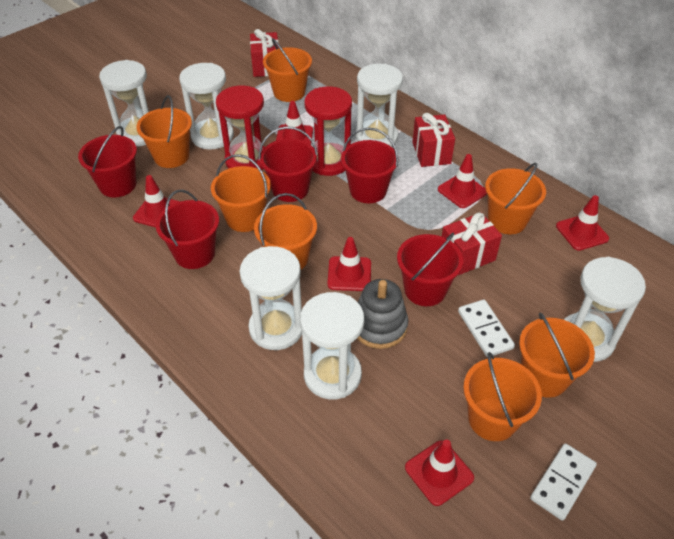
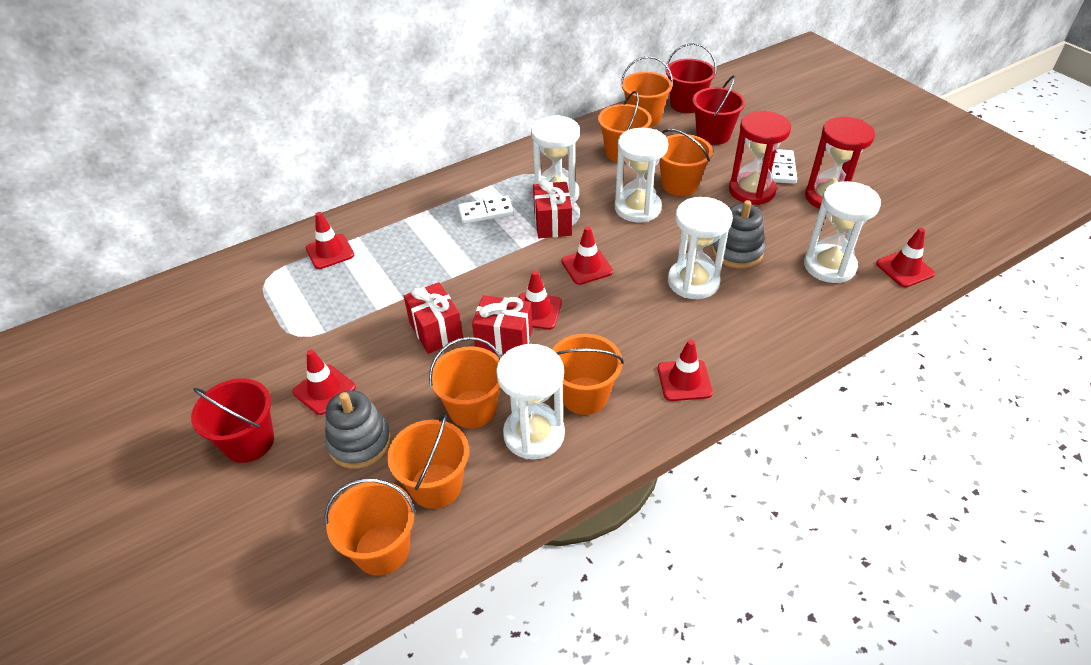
grey stacking toy: 1 -> 2
red bucket: 5 -> 3
white hourglass: 6 -> 5

